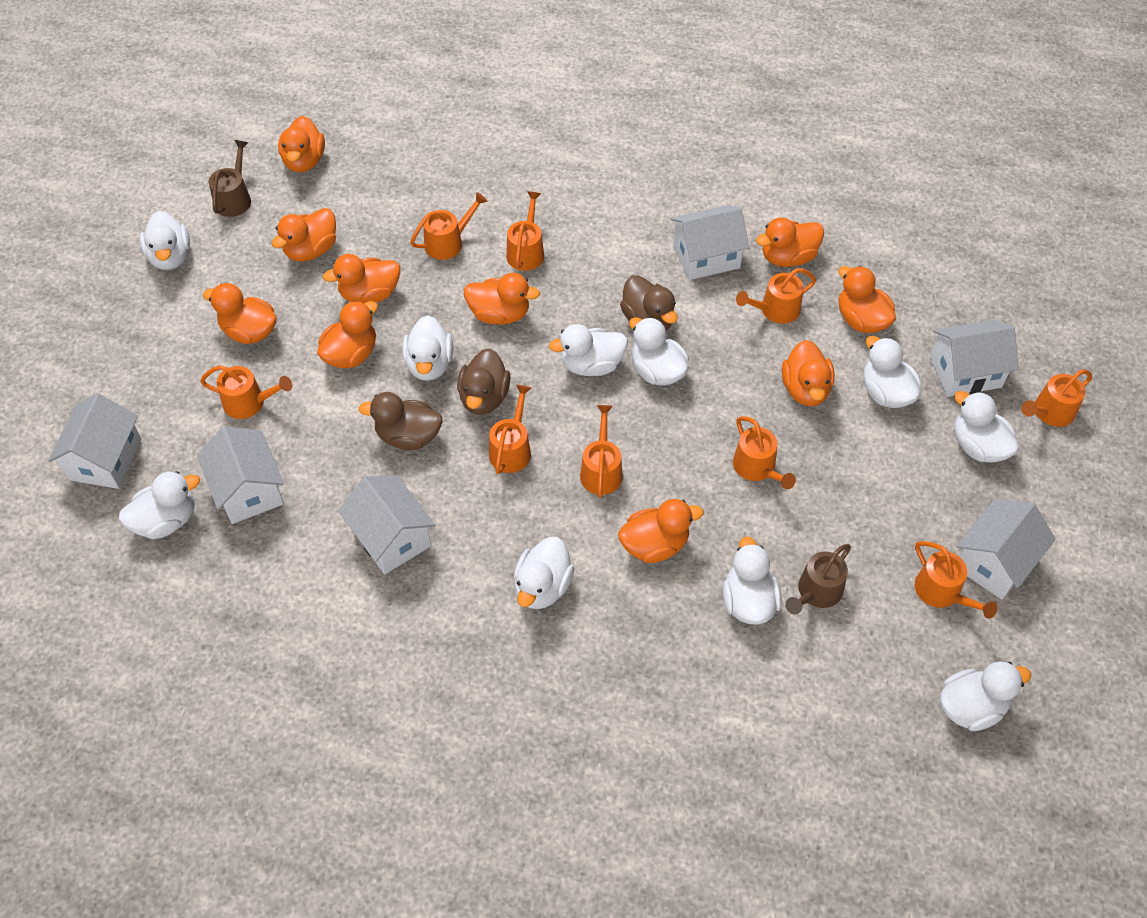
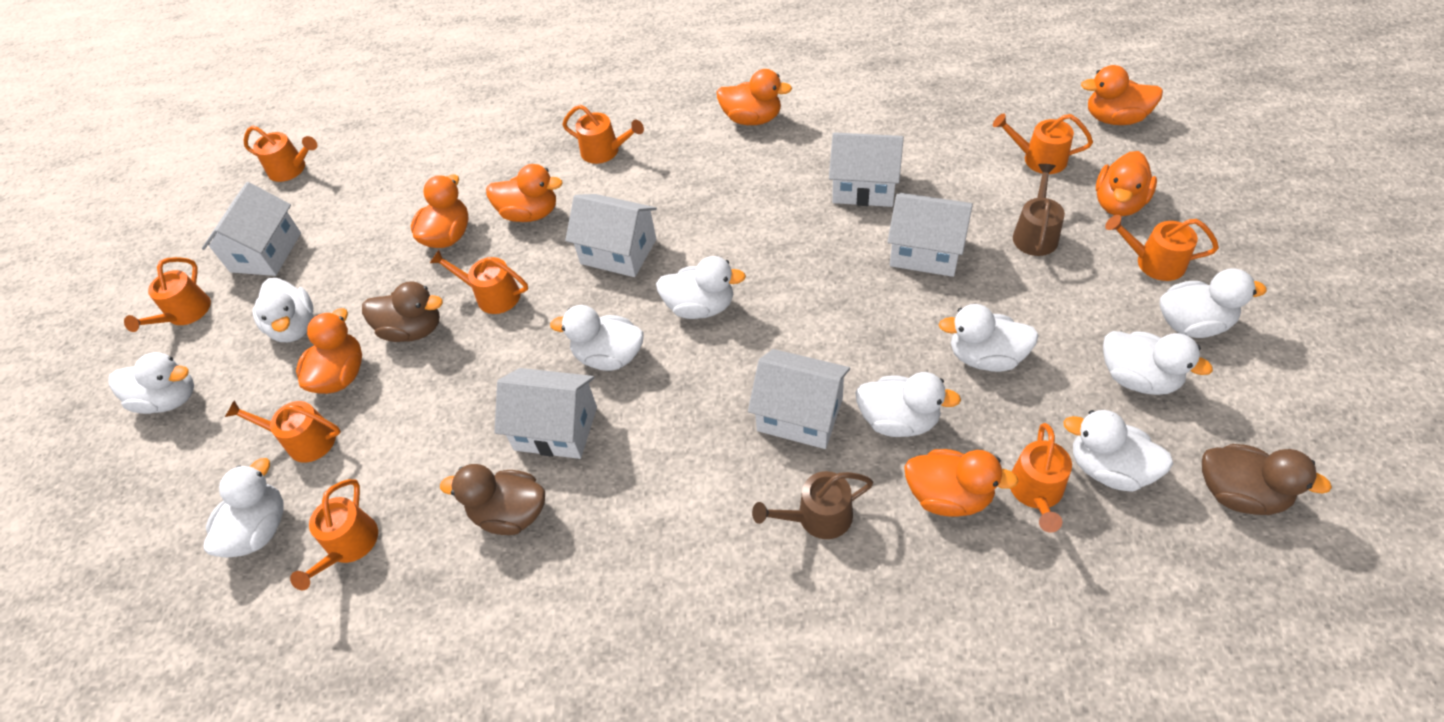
orange duck: 10 -> 7

